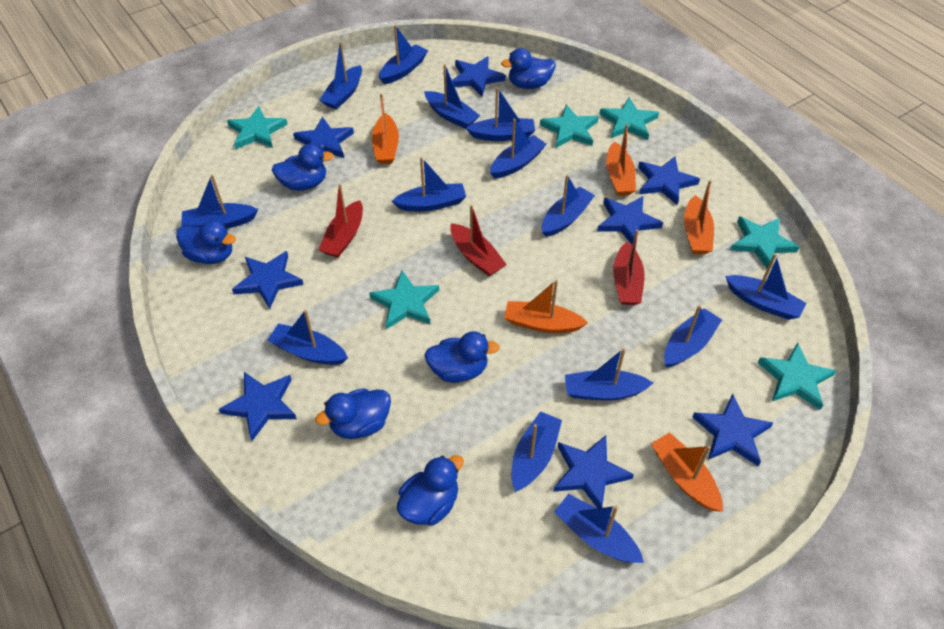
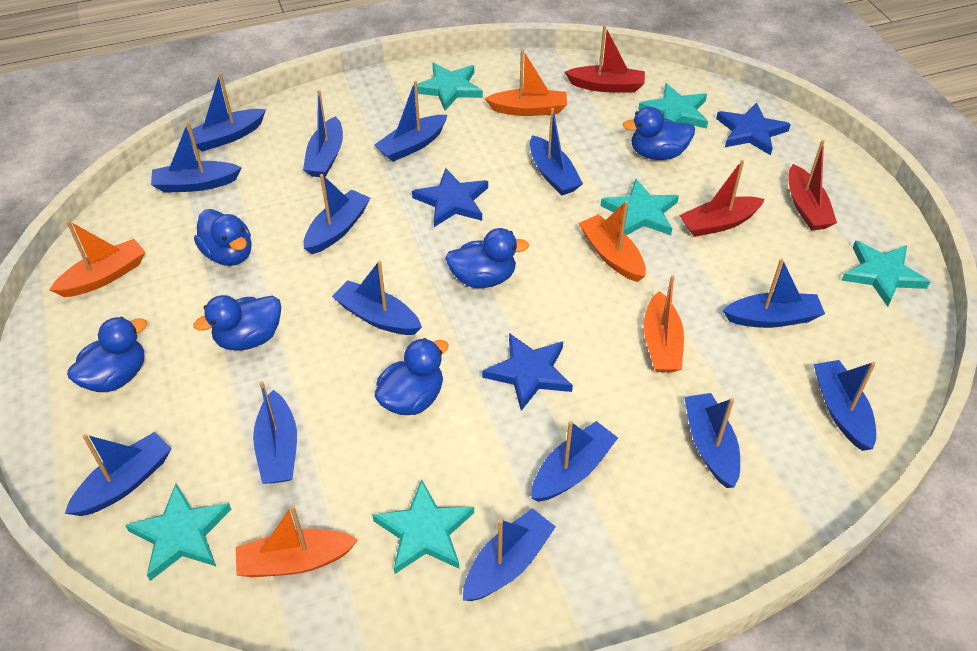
blue star: 8 -> 3

